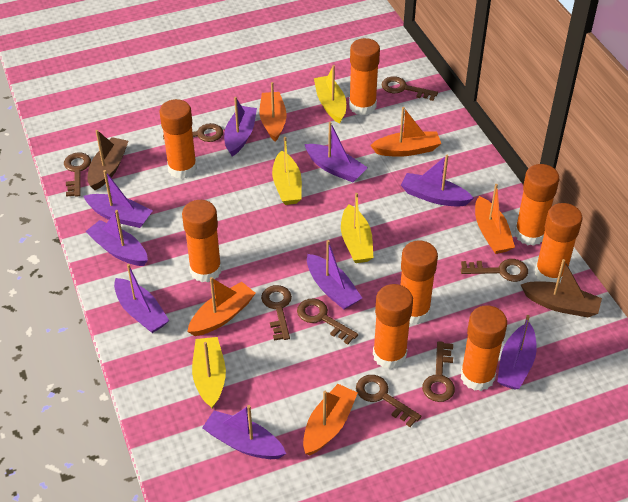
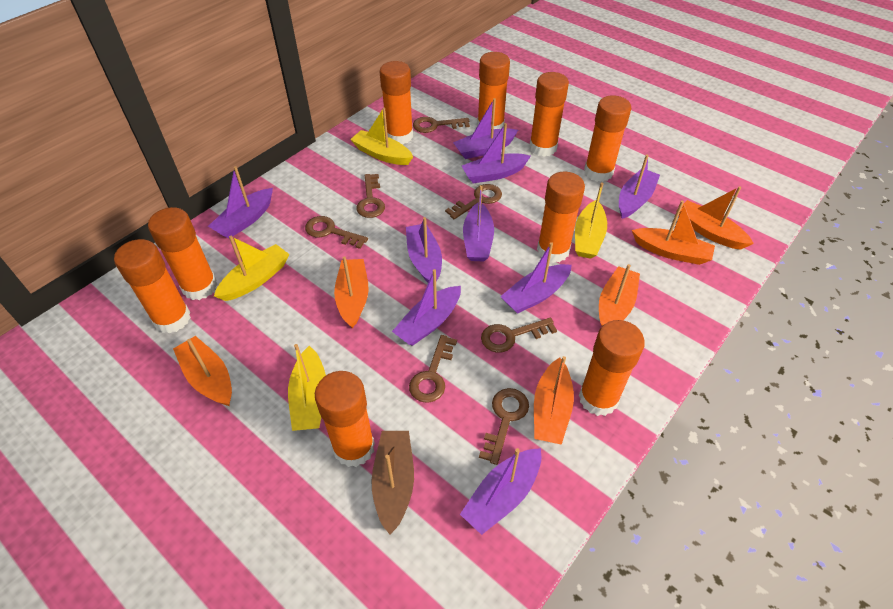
brown boat: 2 -> 1
brown key: 8 -> 7
orange boat: 5 -> 6
orange glue stick: 8 -> 9

